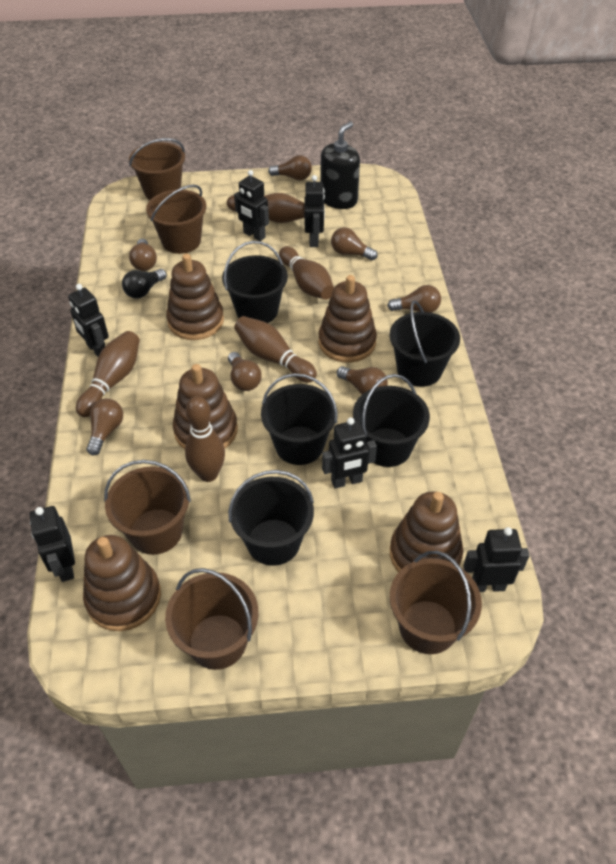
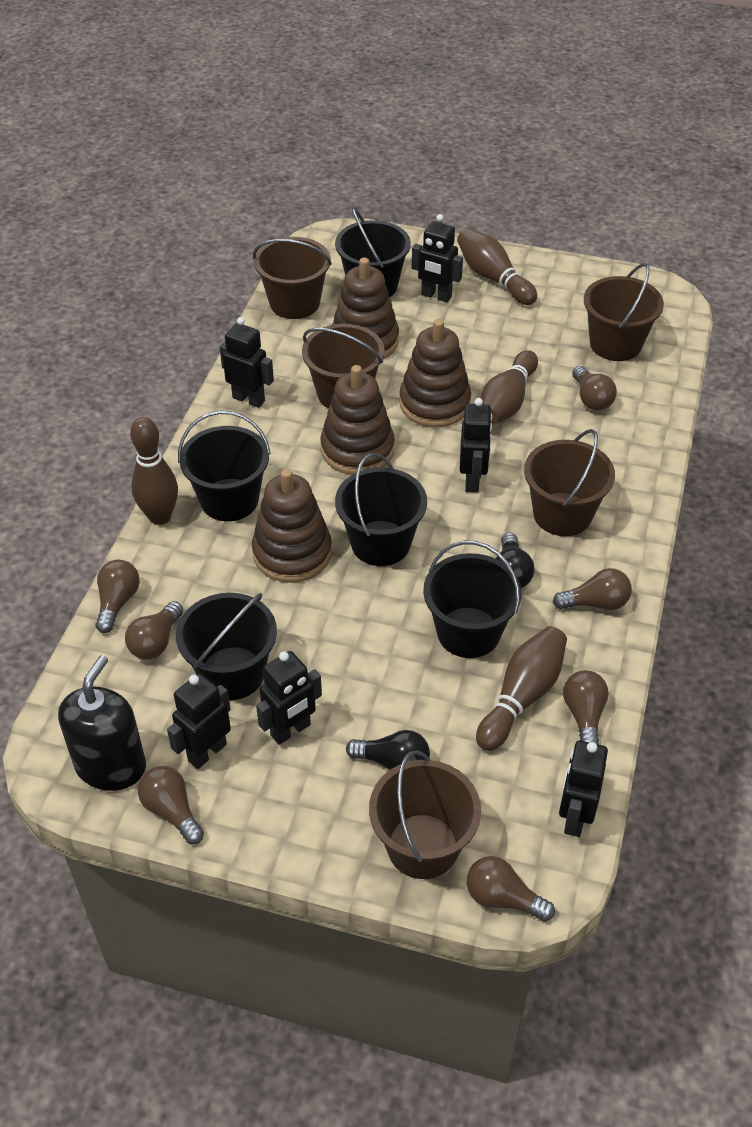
black light bulb: 1 -> 2
brown bowling pin: 5 -> 4
brown stacking toy: 5 -> 4

